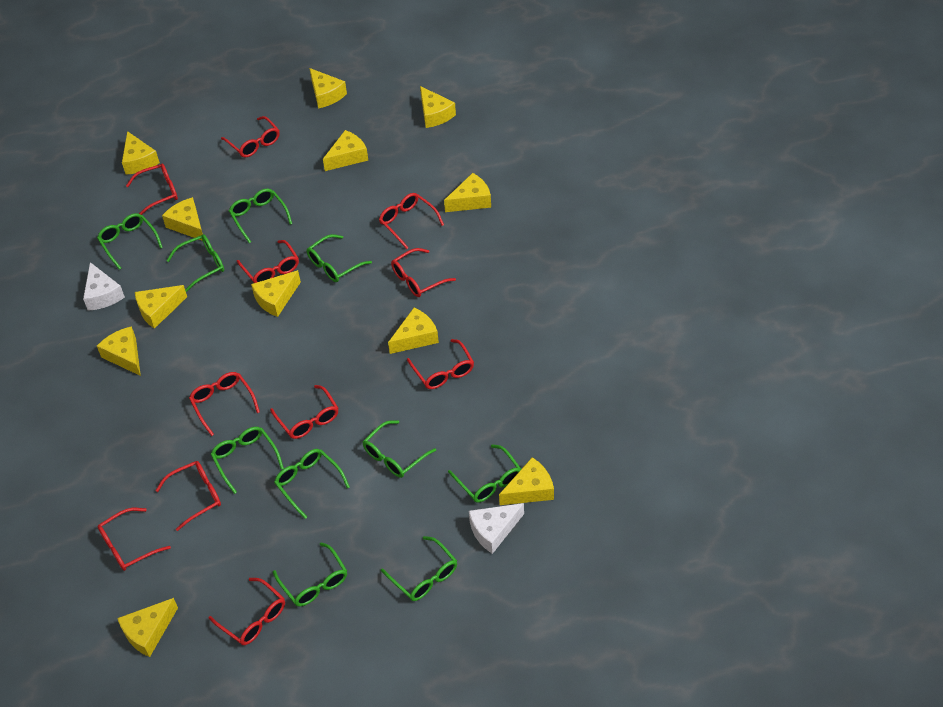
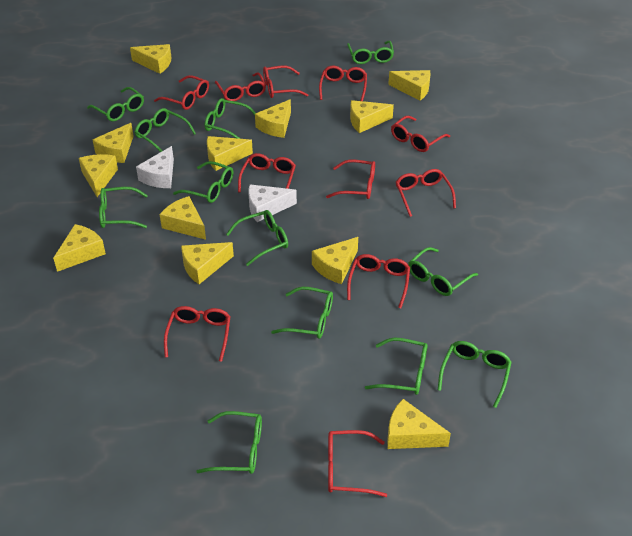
green glasses: 10 -> 12

